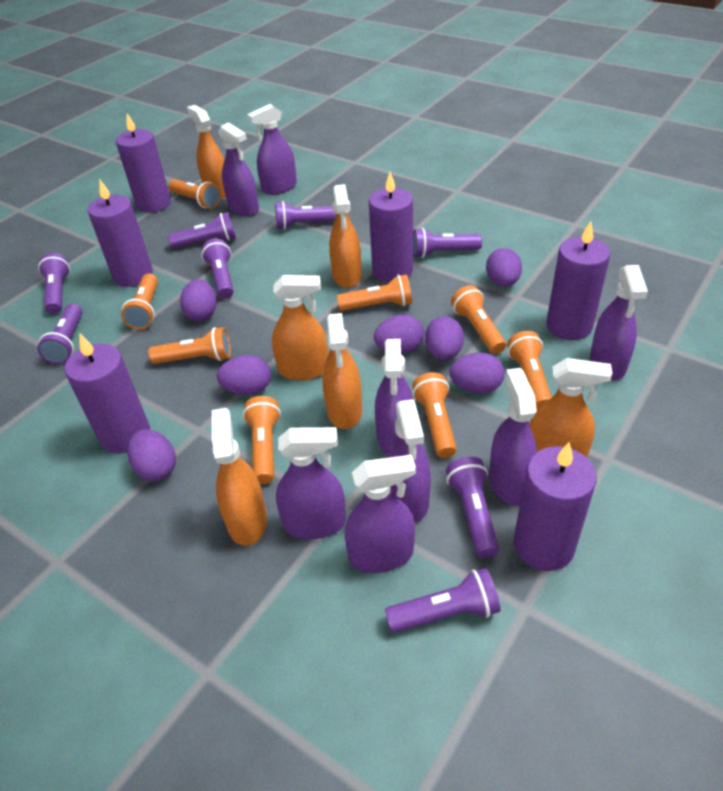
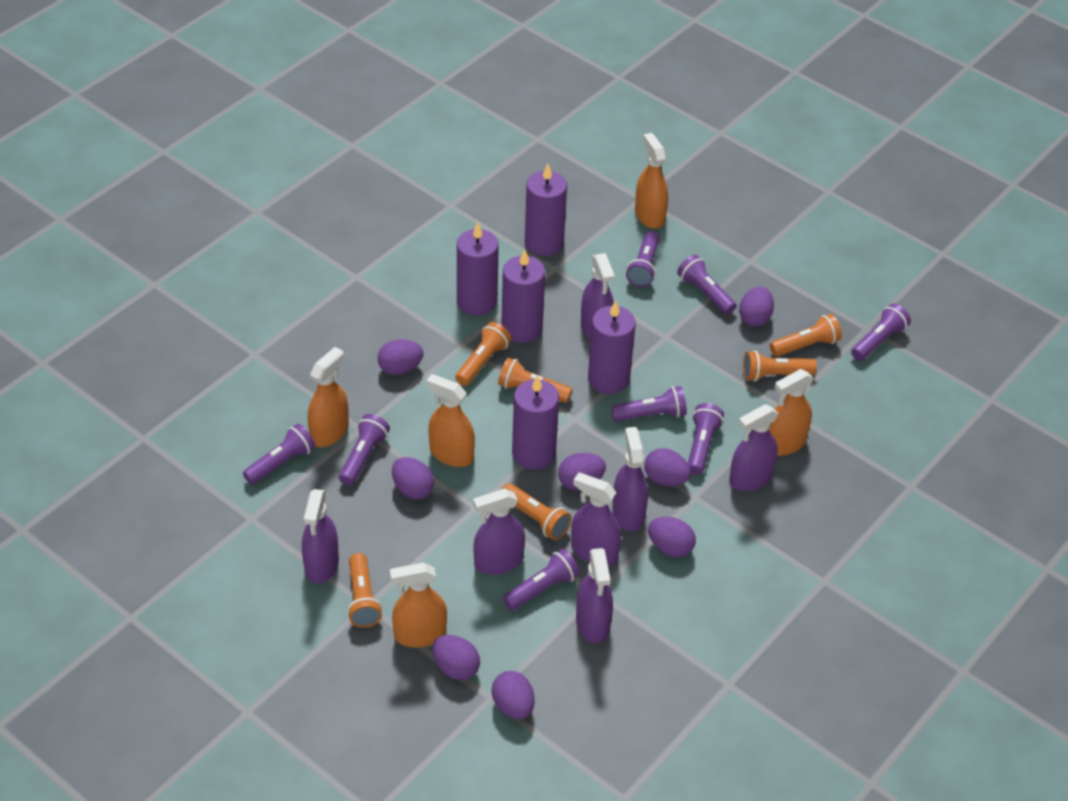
orange flashlight: 8 -> 6
orange spray bottle: 6 -> 5
purple candle: 6 -> 5
purple egg: 7 -> 8
purple spray bottle: 8 -> 7

